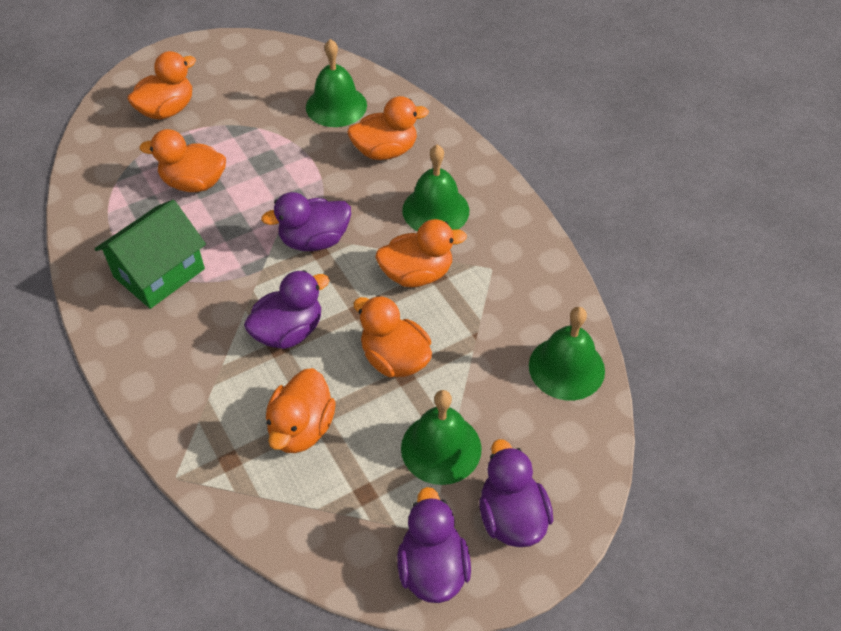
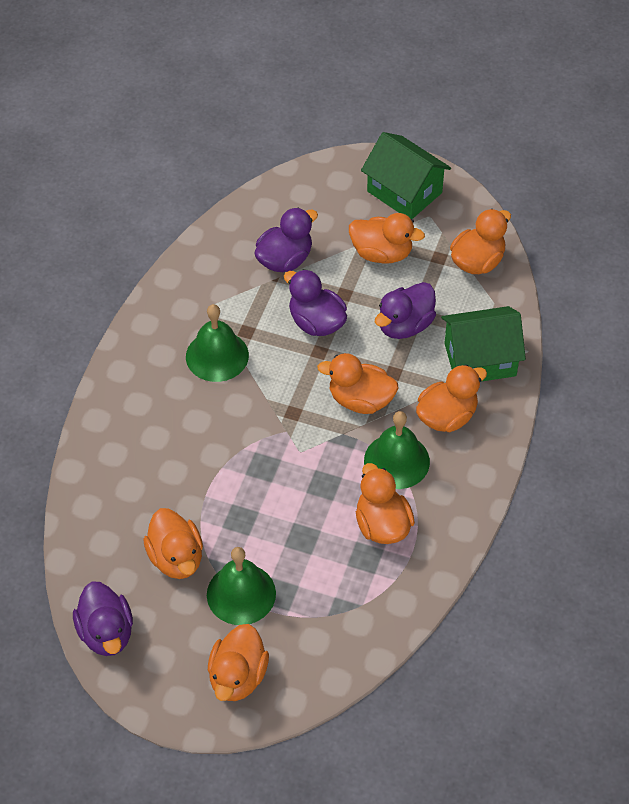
green bell: 4 -> 3
green house: 1 -> 2
orange duck: 6 -> 7

